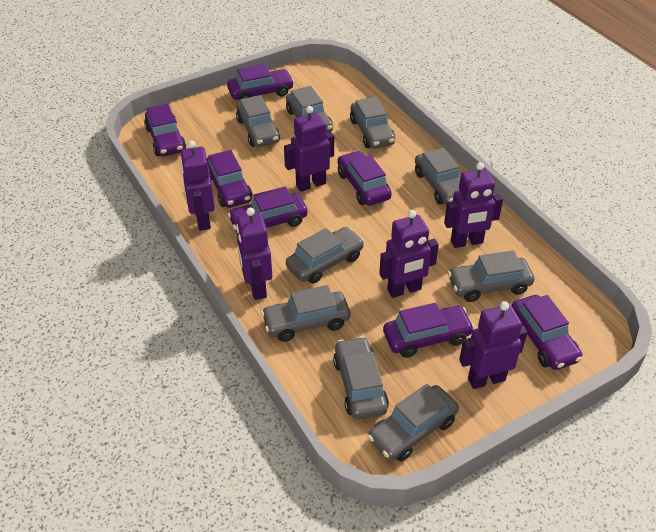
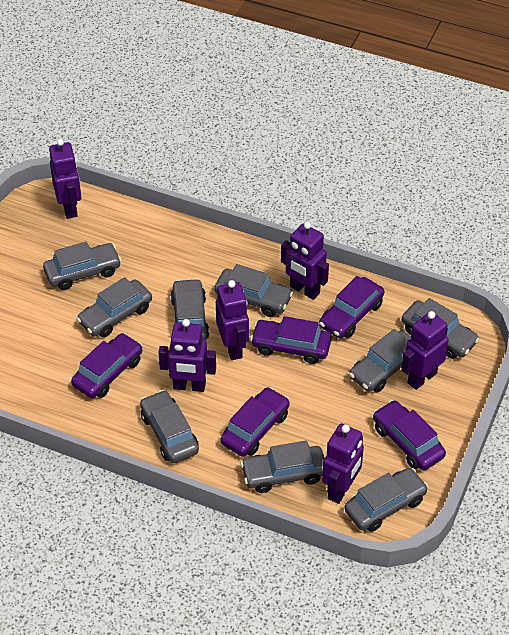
purple car: 7 -> 5

